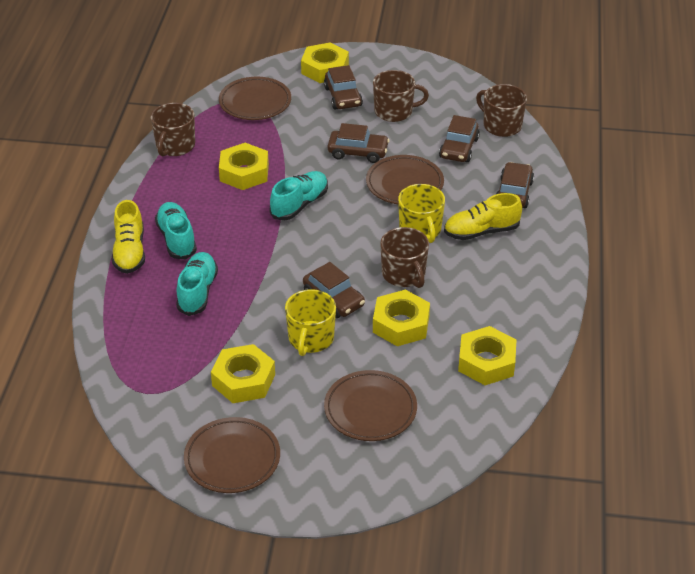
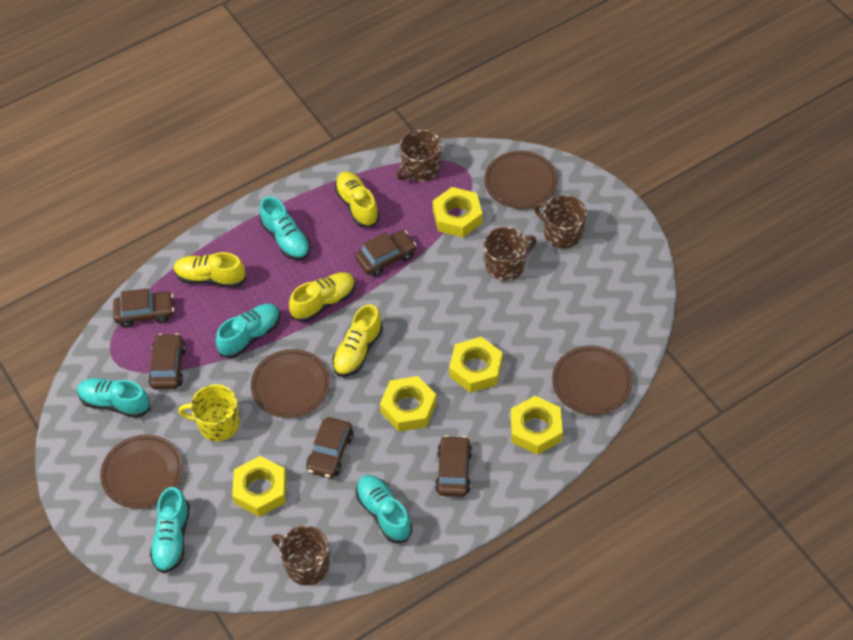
turquoise shoe: 3 -> 5
yellow mug: 2 -> 1
yellow shoe: 2 -> 4

